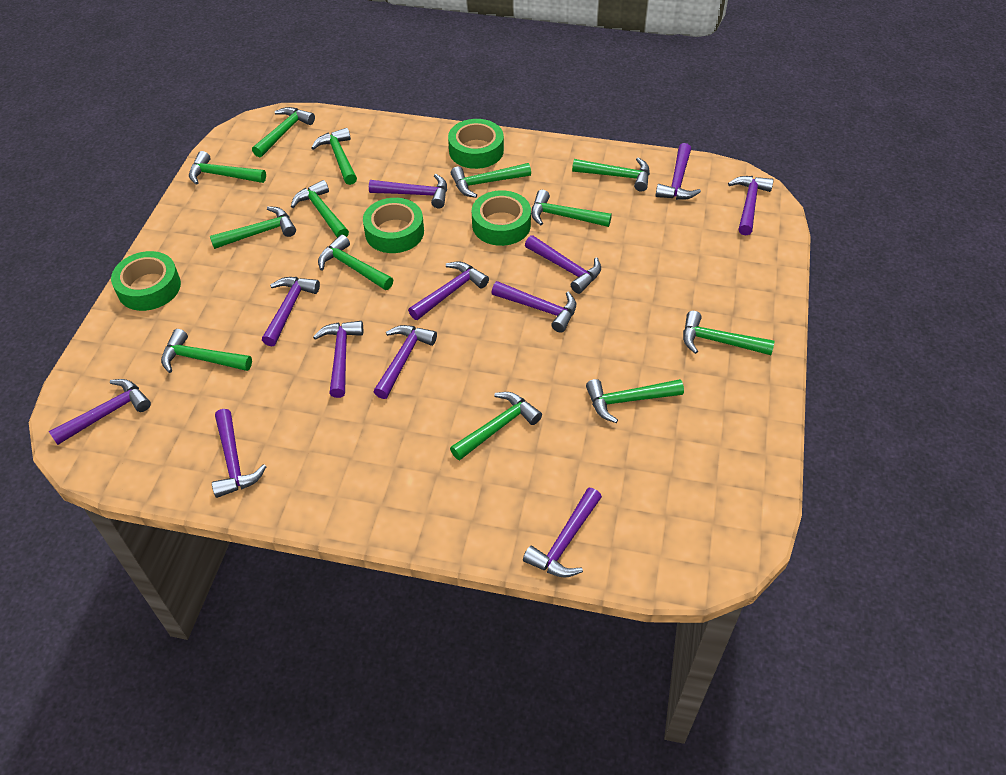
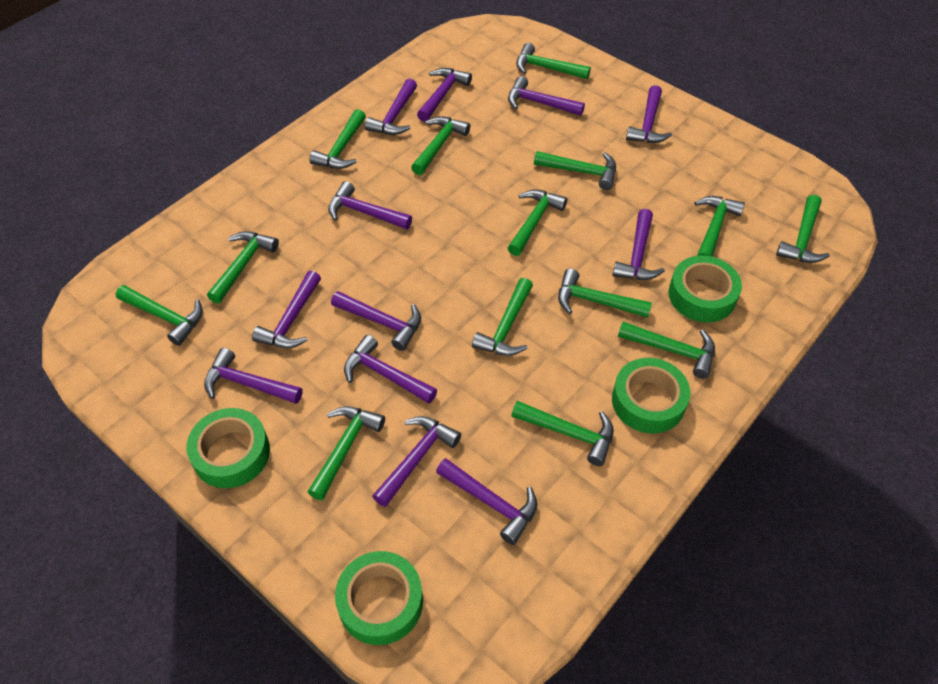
green hammer: 13 -> 14

